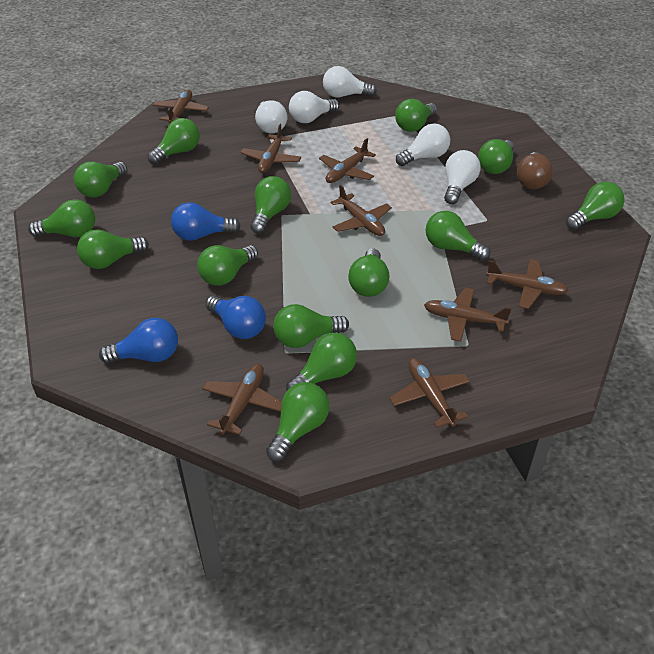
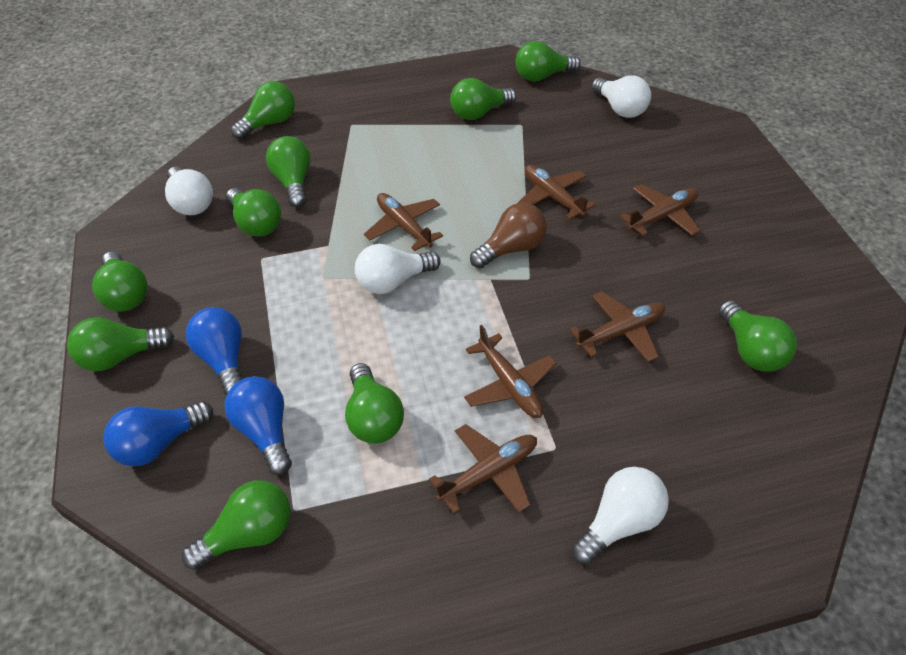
brown plane: 8 -> 6
green light bulb: 14 -> 10
white light bulb: 5 -> 4

